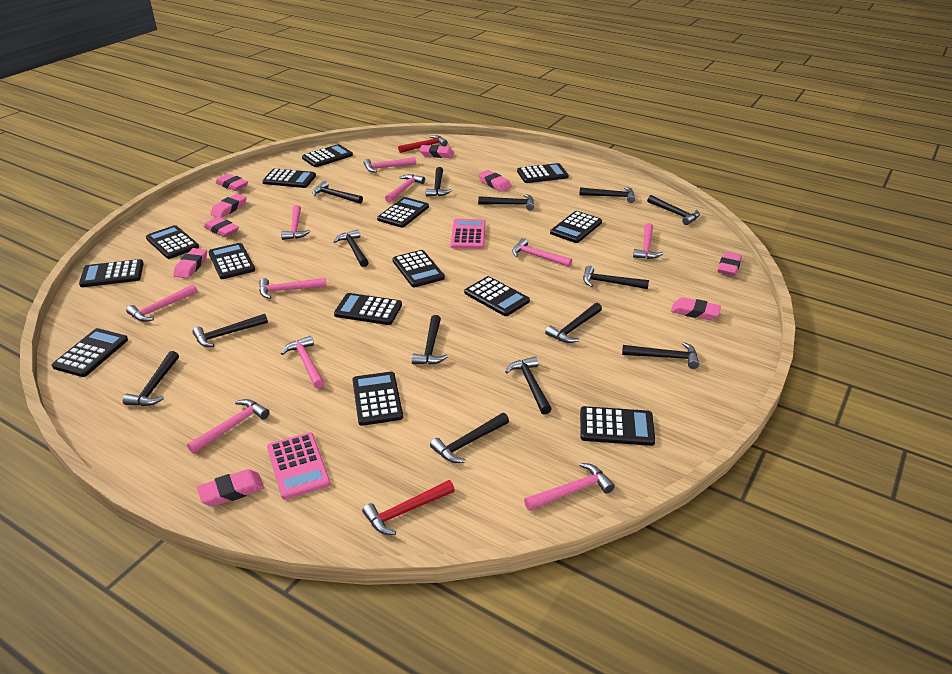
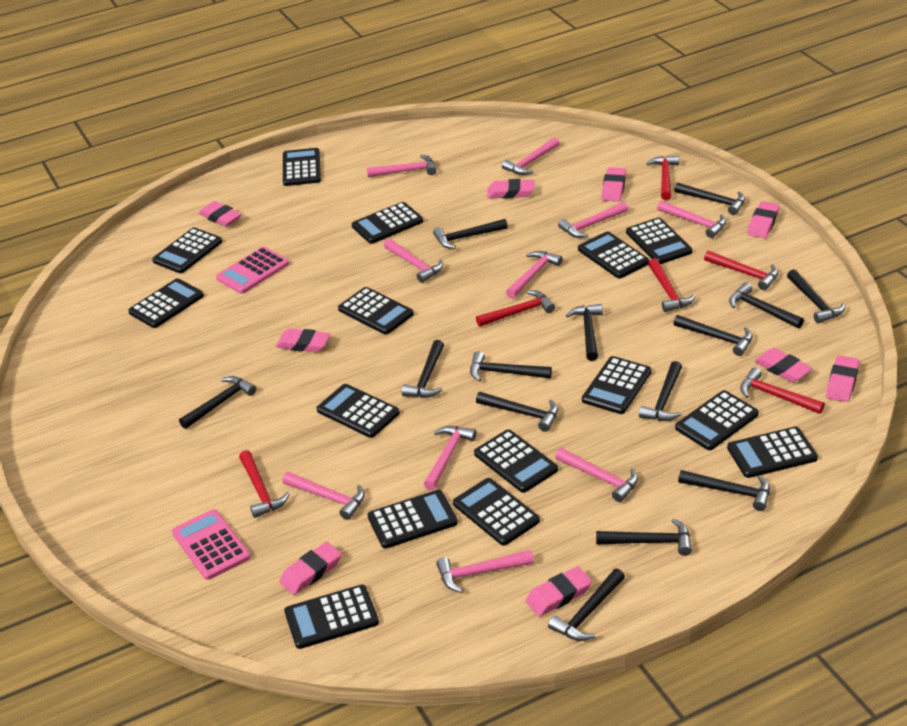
black calculator: 14 -> 15
red hammer: 2 -> 6

